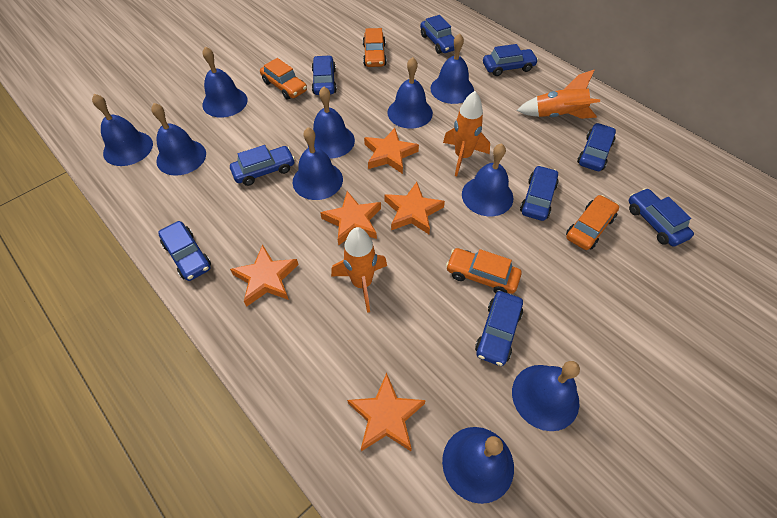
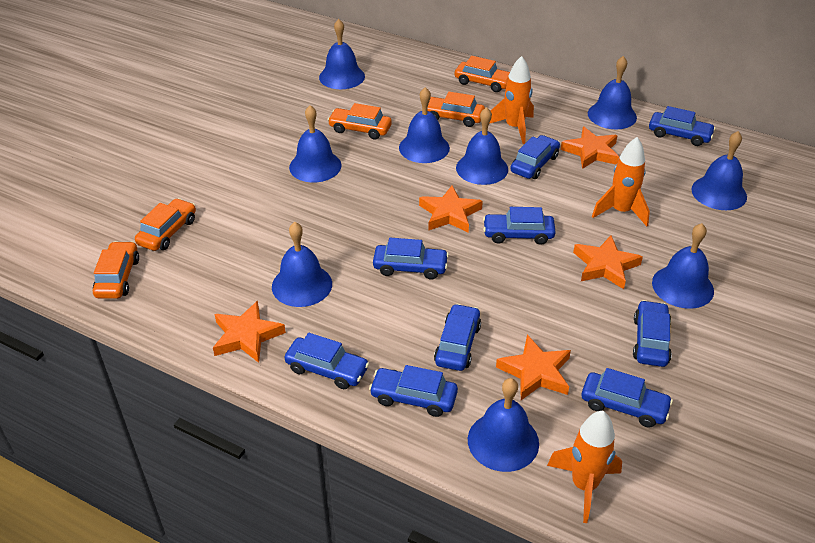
blue bell: 10 -> 9
orange car: 4 -> 5

